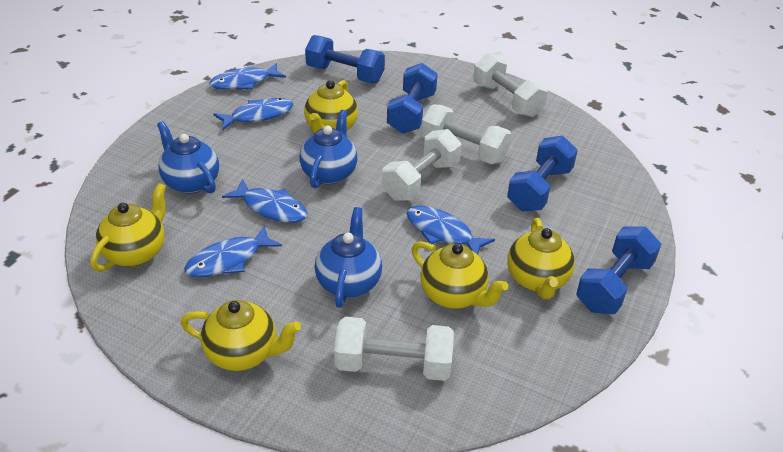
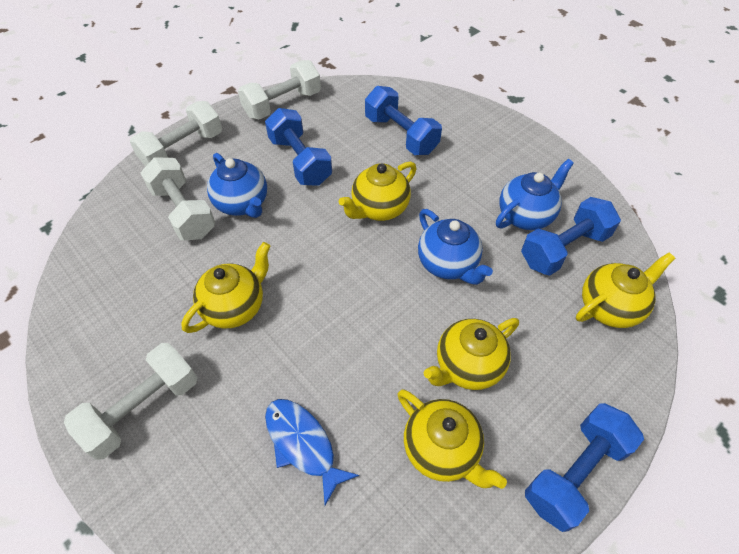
blue fish: 5 -> 1

